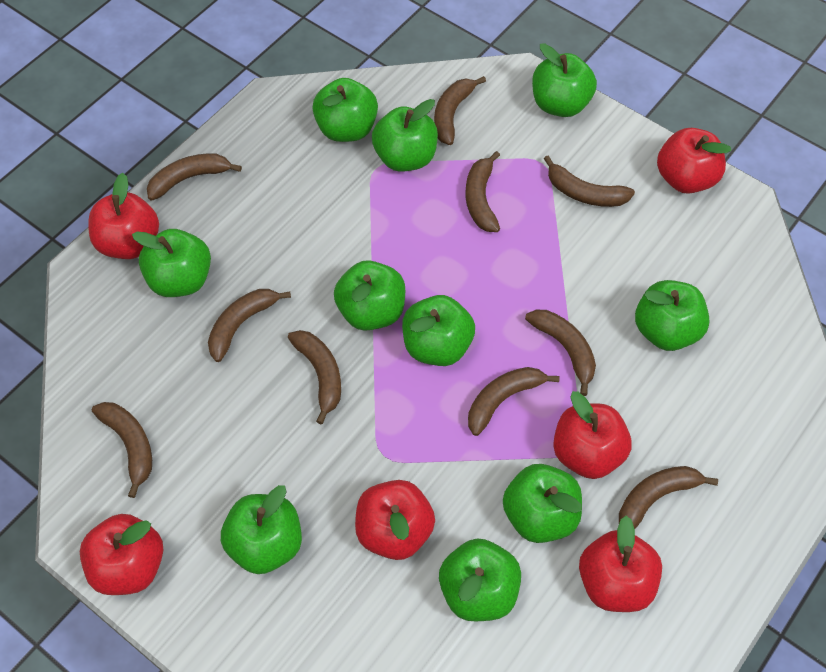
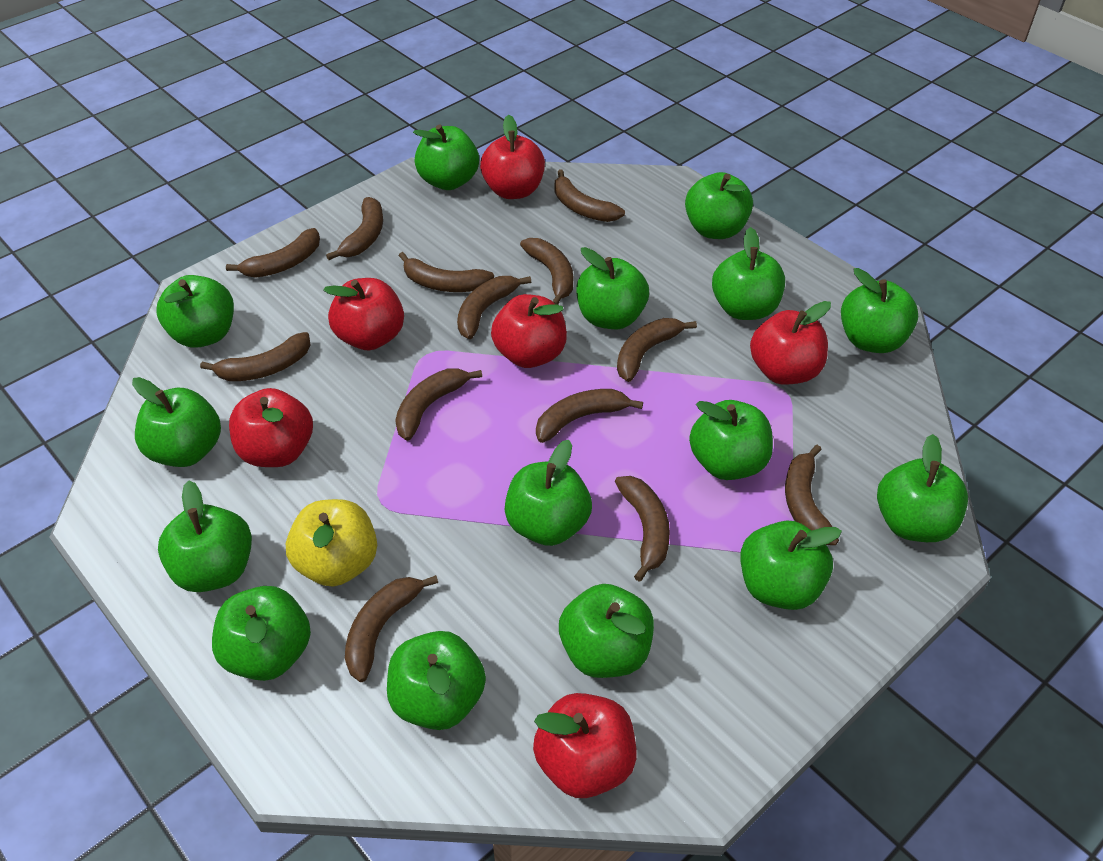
brown banana: 10 -> 13
green apple: 10 -> 15
yellow apple: 0 -> 1

